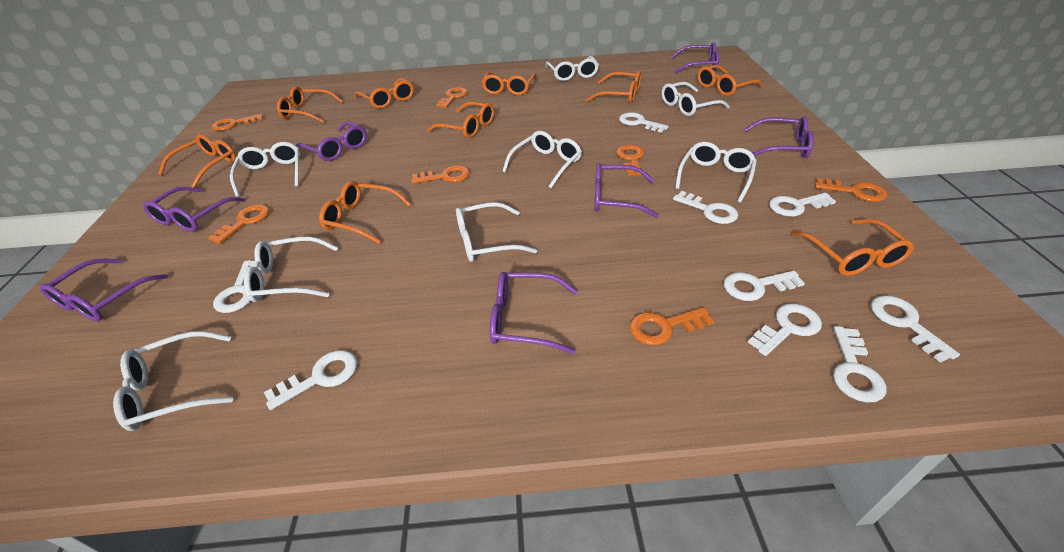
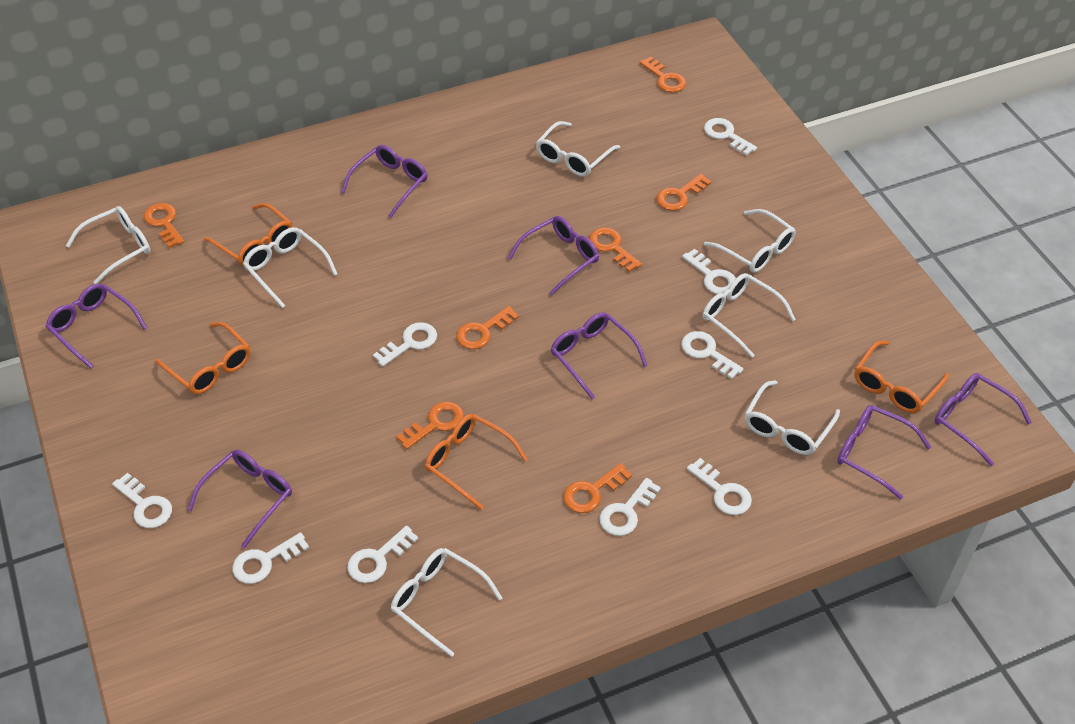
orange glasses: 9 -> 4
white glasses: 8 -> 7

